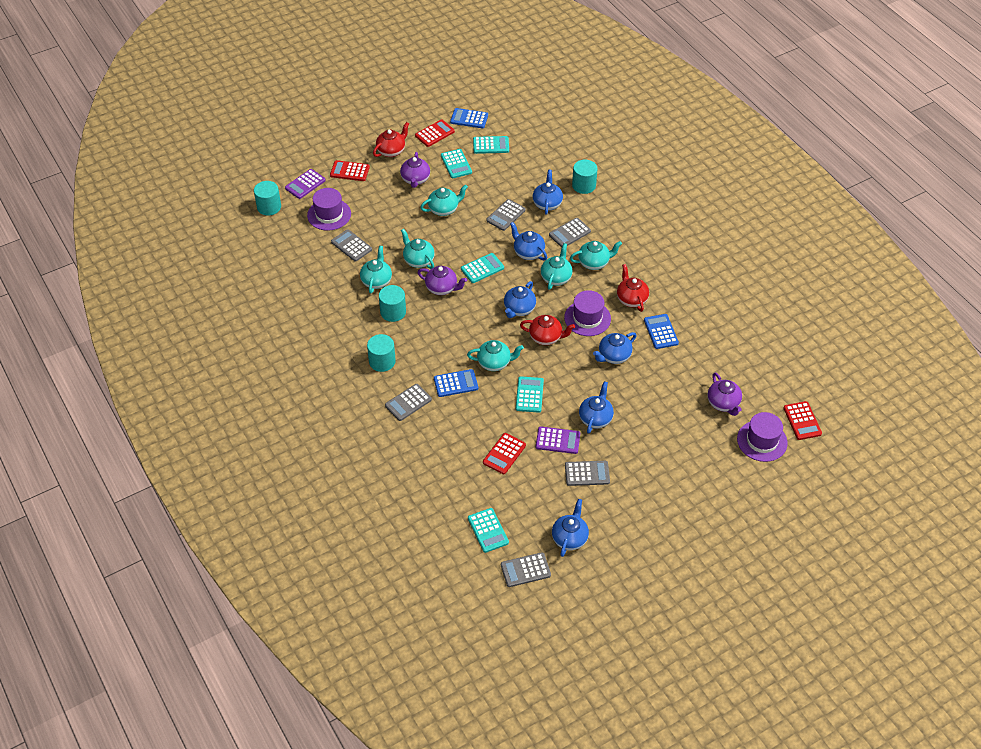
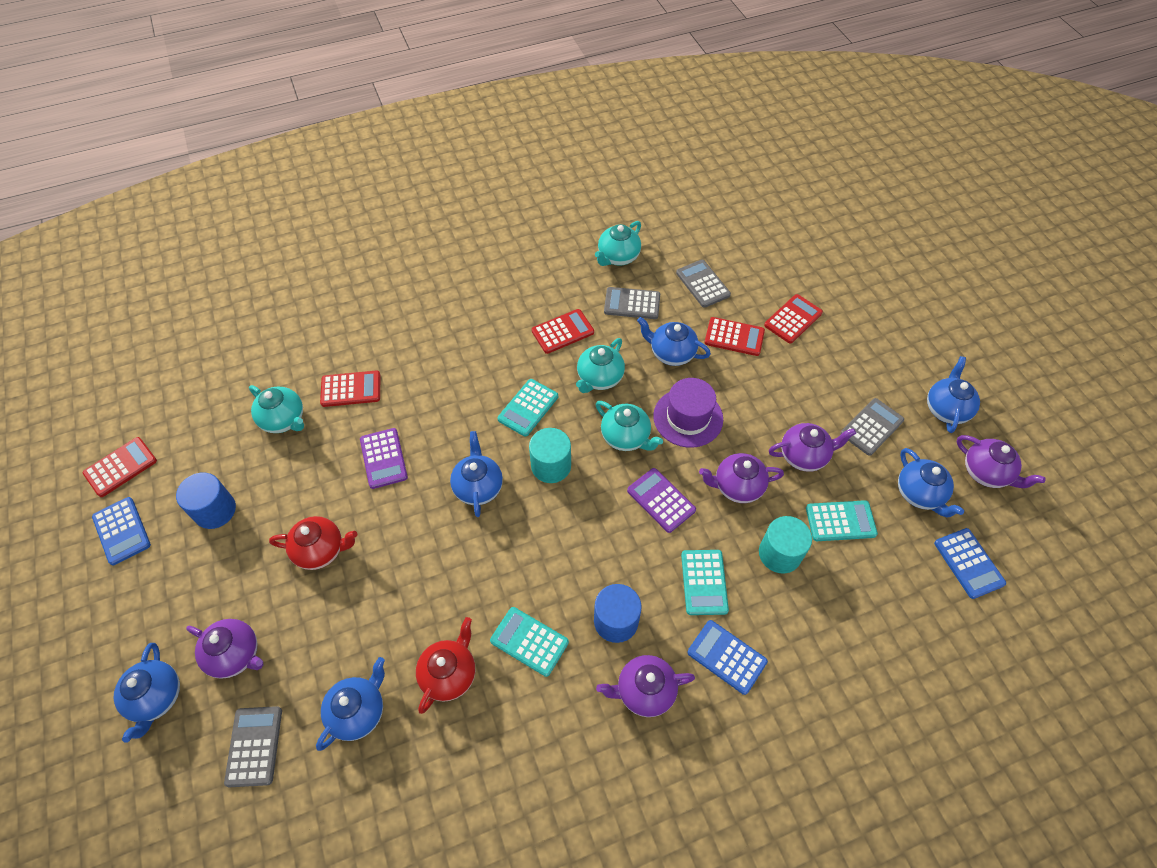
blue cylinder: 0 -> 2
grey calculator: 6 -> 4
purple hat: 3 -> 1
purple teapot: 3 -> 5
red calculator: 4 -> 5
red teapot: 3 -> 2
turquoise calculator: 5 -> 4
turquoise cylinder: 4 -> 2
turquoise teapot: 6 -> 4

